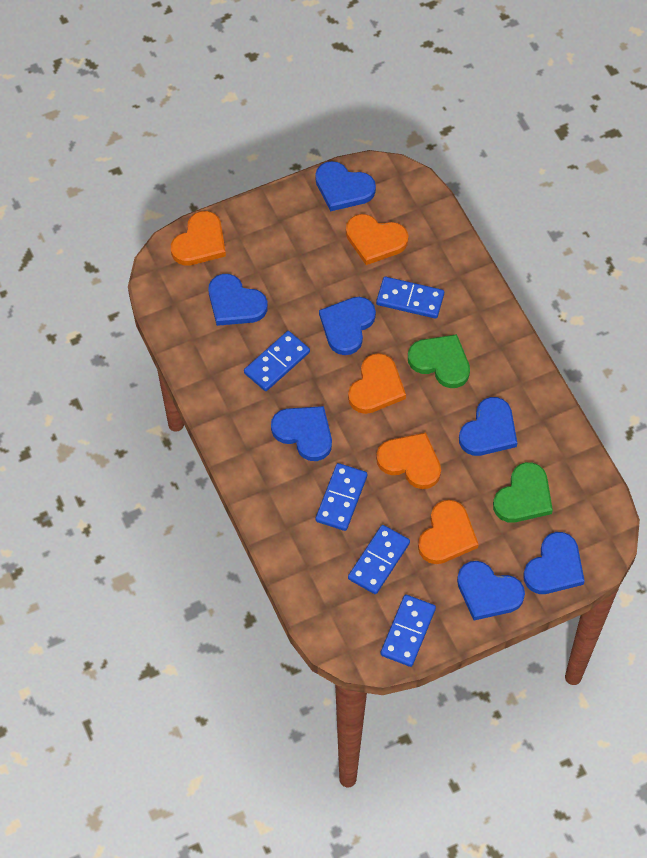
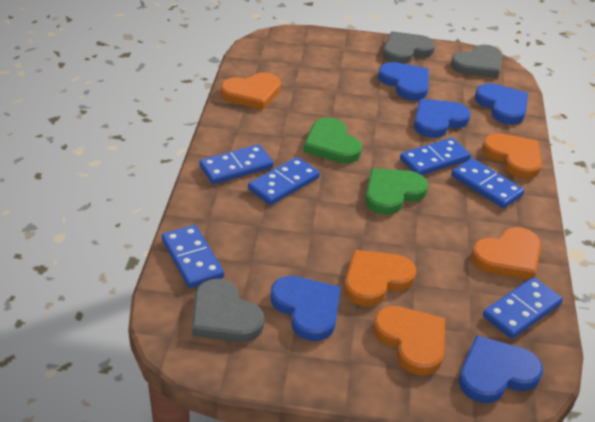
blue domino: 5 -> 6
blue heart: 7 -> 5
grey heart: 0 -> 3

